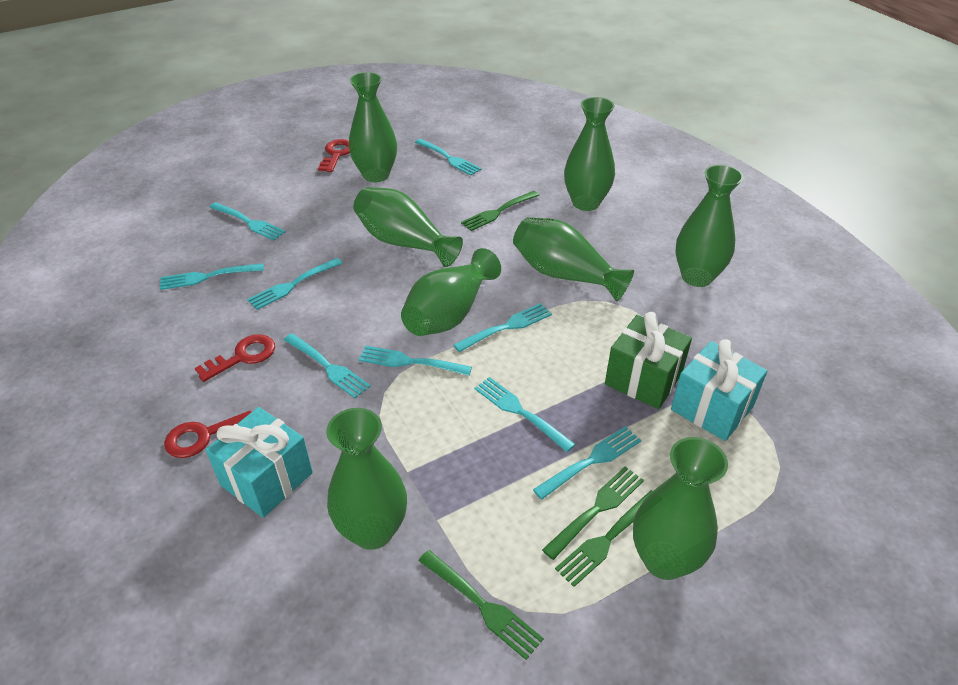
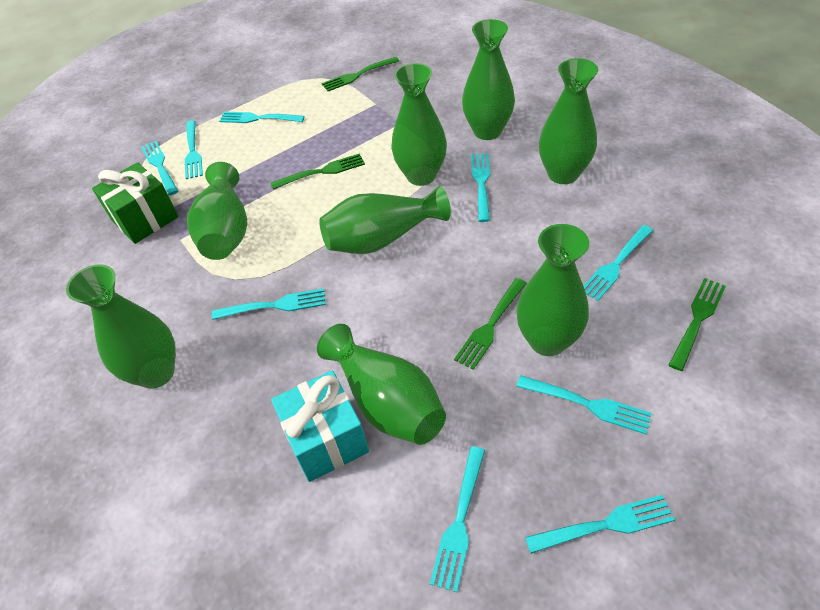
red key: 3 -> 0
turquoise gift: 2 -> 1

